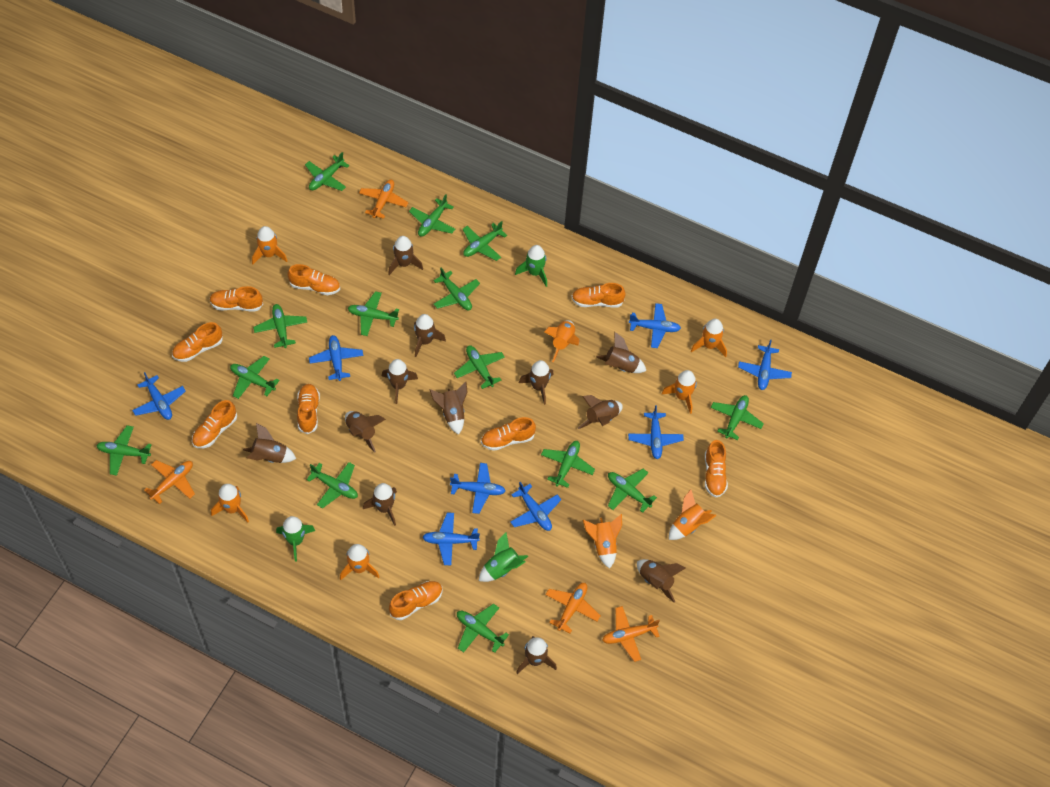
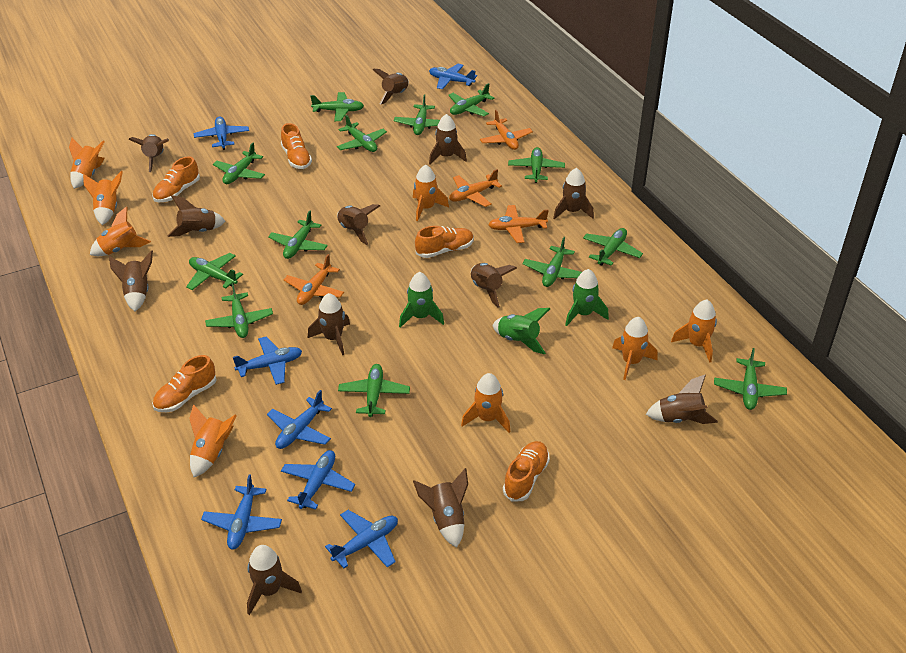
blue plane: 8 -> 7
green plane: 14 -> 13
orange shoe: 9 -> 5

